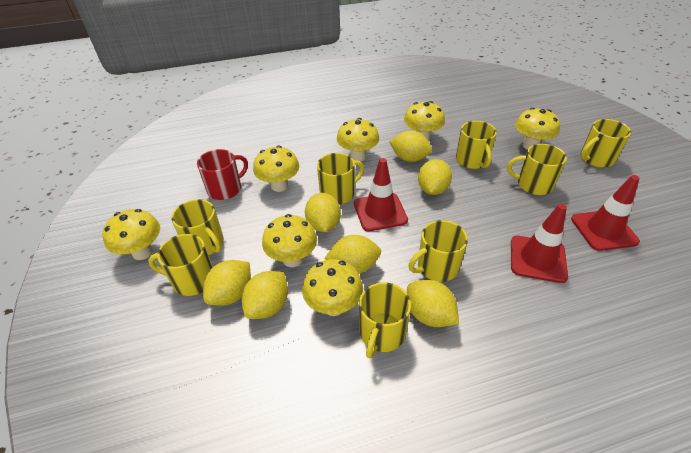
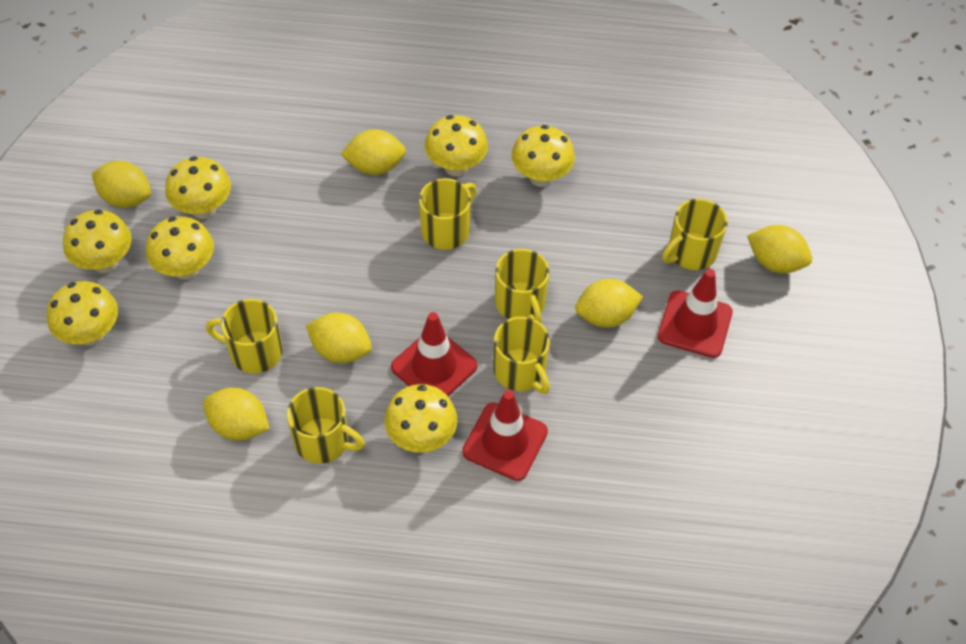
red mug: 1 -> 0
yellow lemon: 7 -> 6
yellow mug: 8 -> 6

